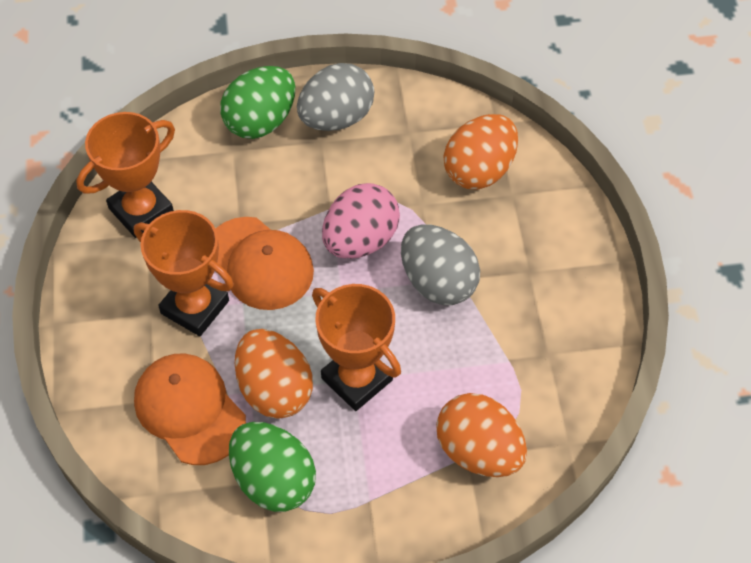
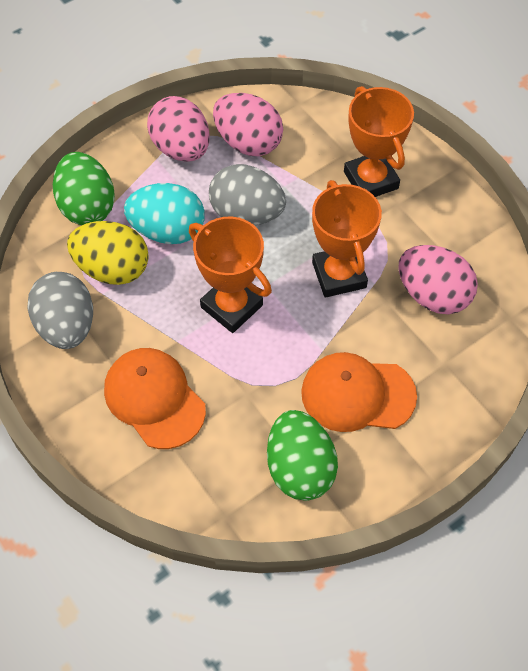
orange egg: 3 -> 0
pink egg: 1 -> 3
turquoise egg: 0 -> 1
yellow egg: 0 -> 1

